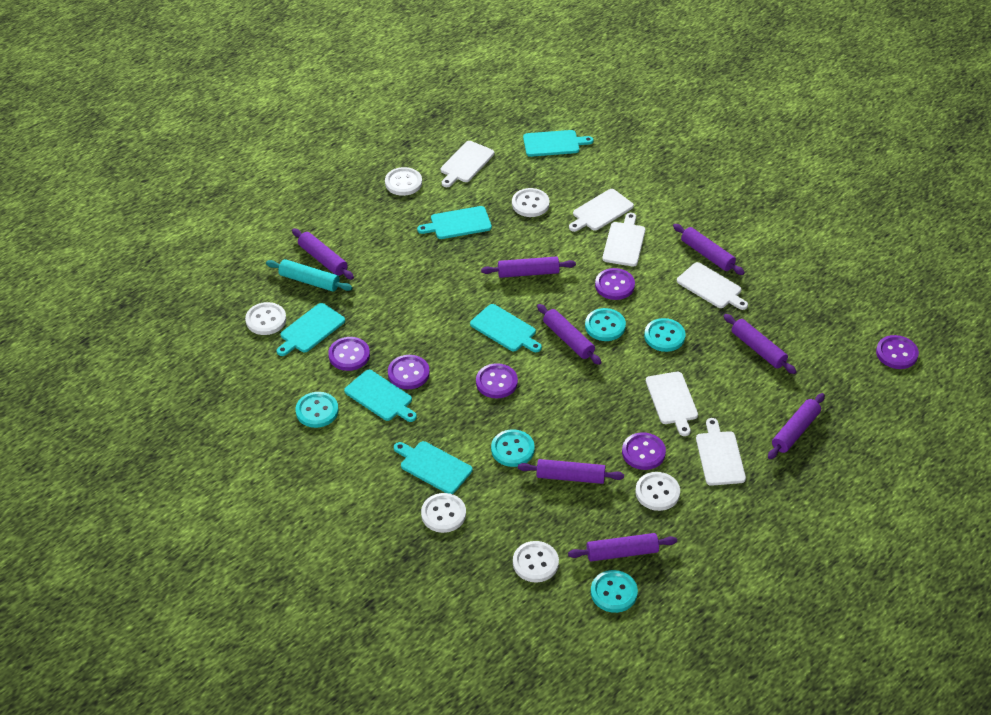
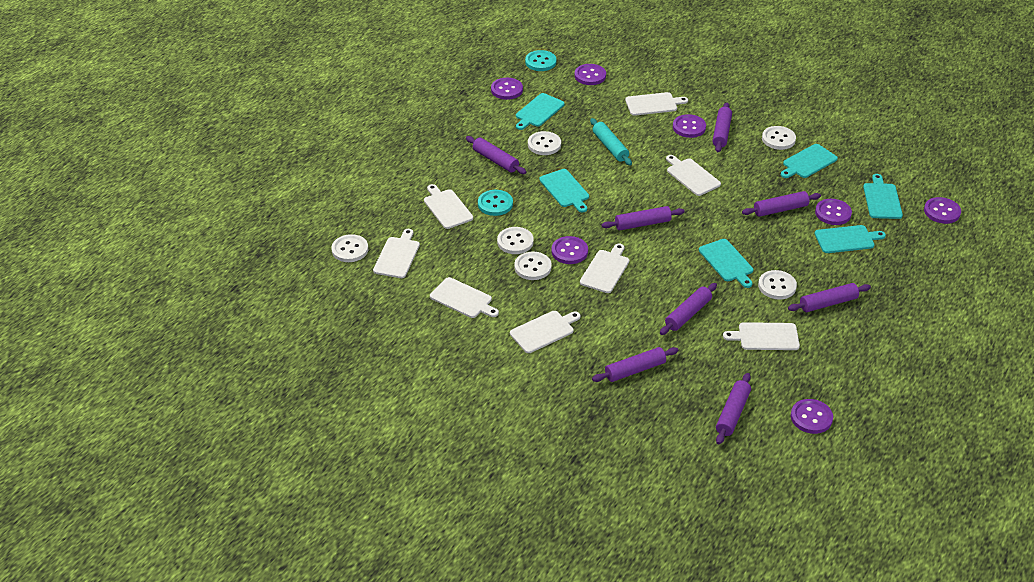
purple button: 6 -> 7
turquoise button: 5 -> 2
white cutting board: 6 -> 8

